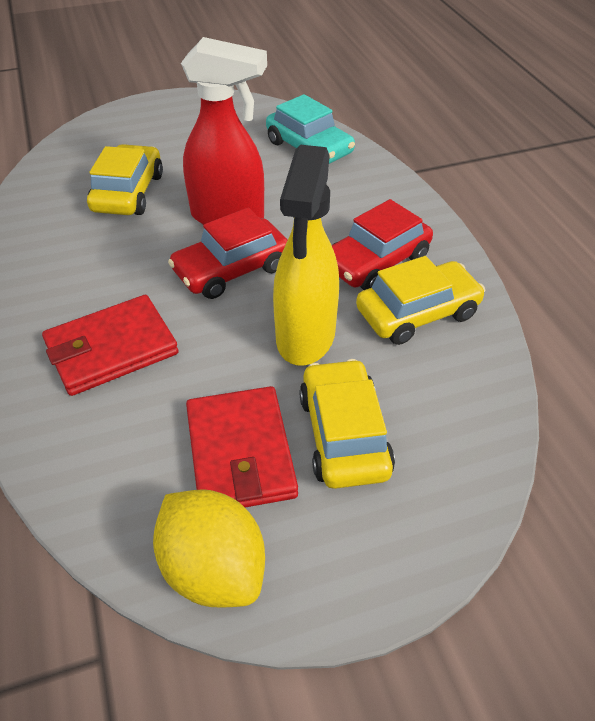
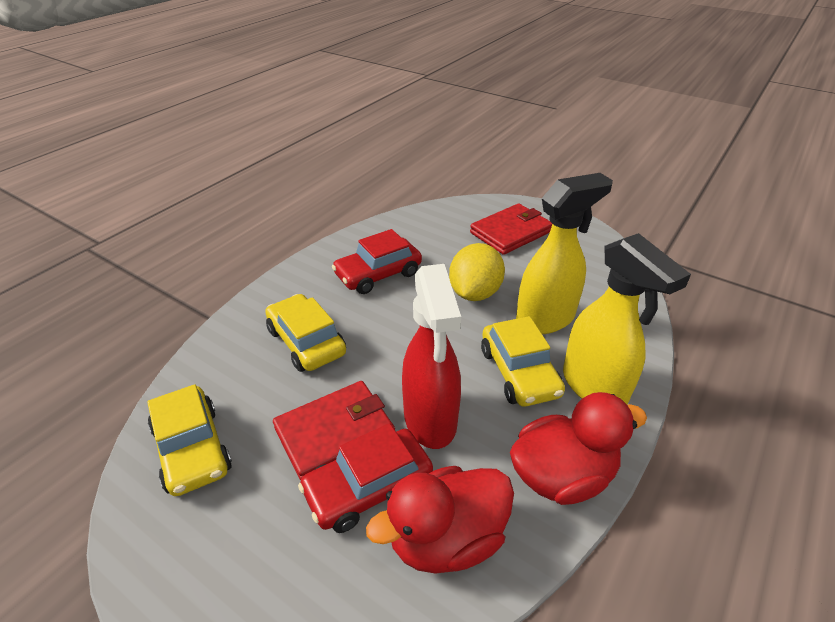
red duck: 0 -> 2
turquoise car: 1 -> 0
yellow spray bottle: 1 -> 2

